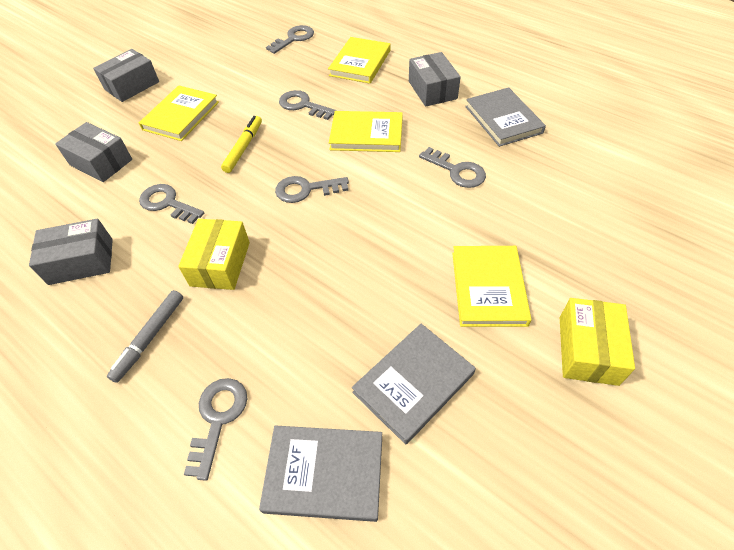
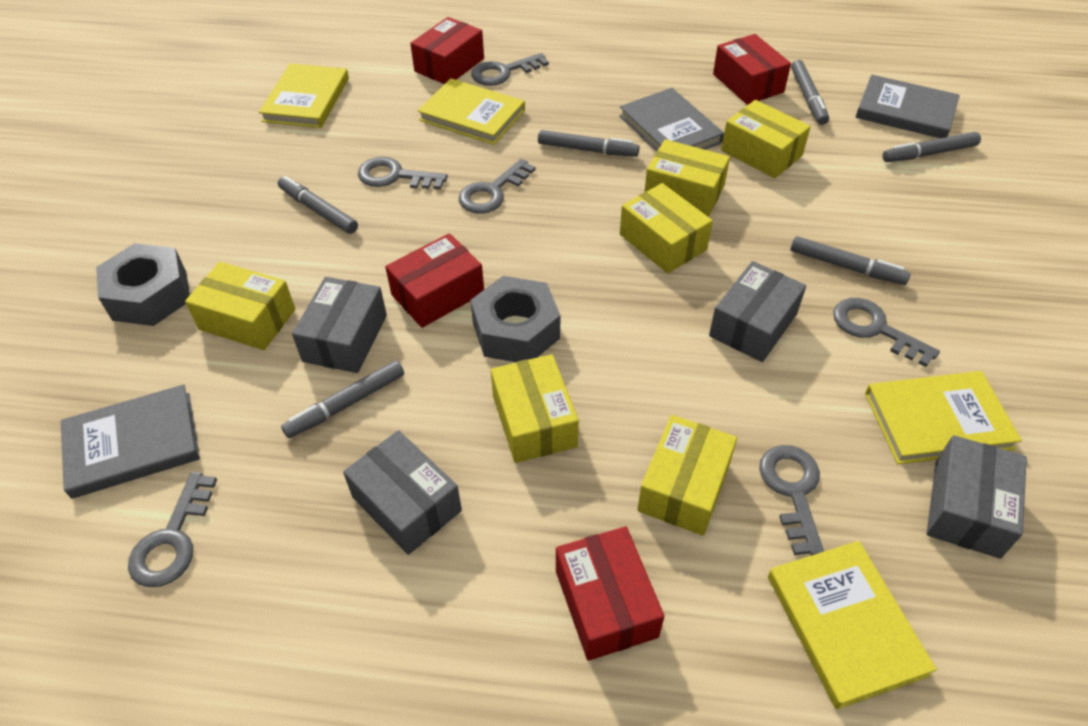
grey marker: 1 -> 6
grey nut: 0 -> 2
red box: 0 -> 4
yellow box: 2 -> 6
yellow marker: 1 -> 0

